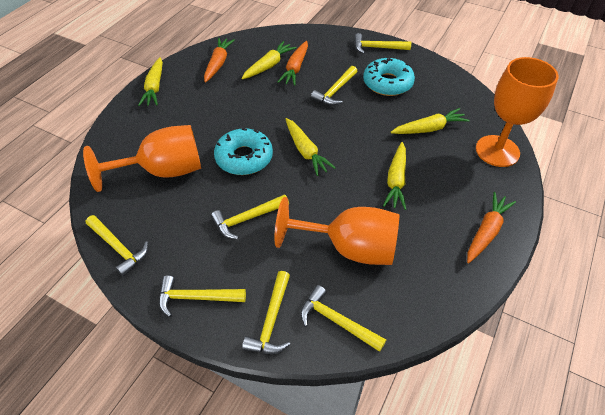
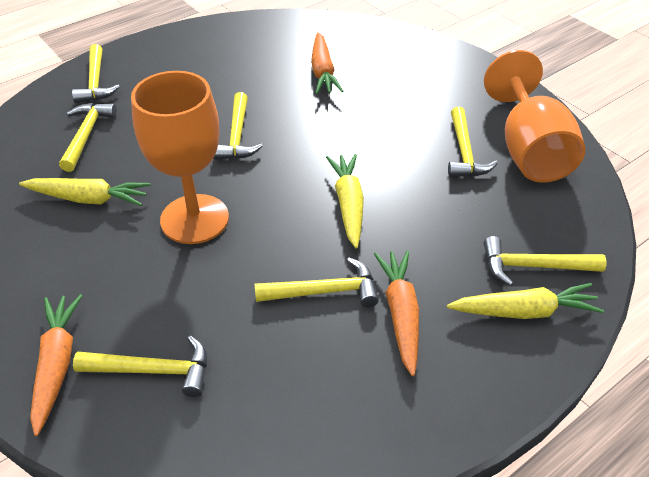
orange goblet: 3 -> 2
turquoise donut: 2 -> 0
yellow carrot: 5 -> 3

